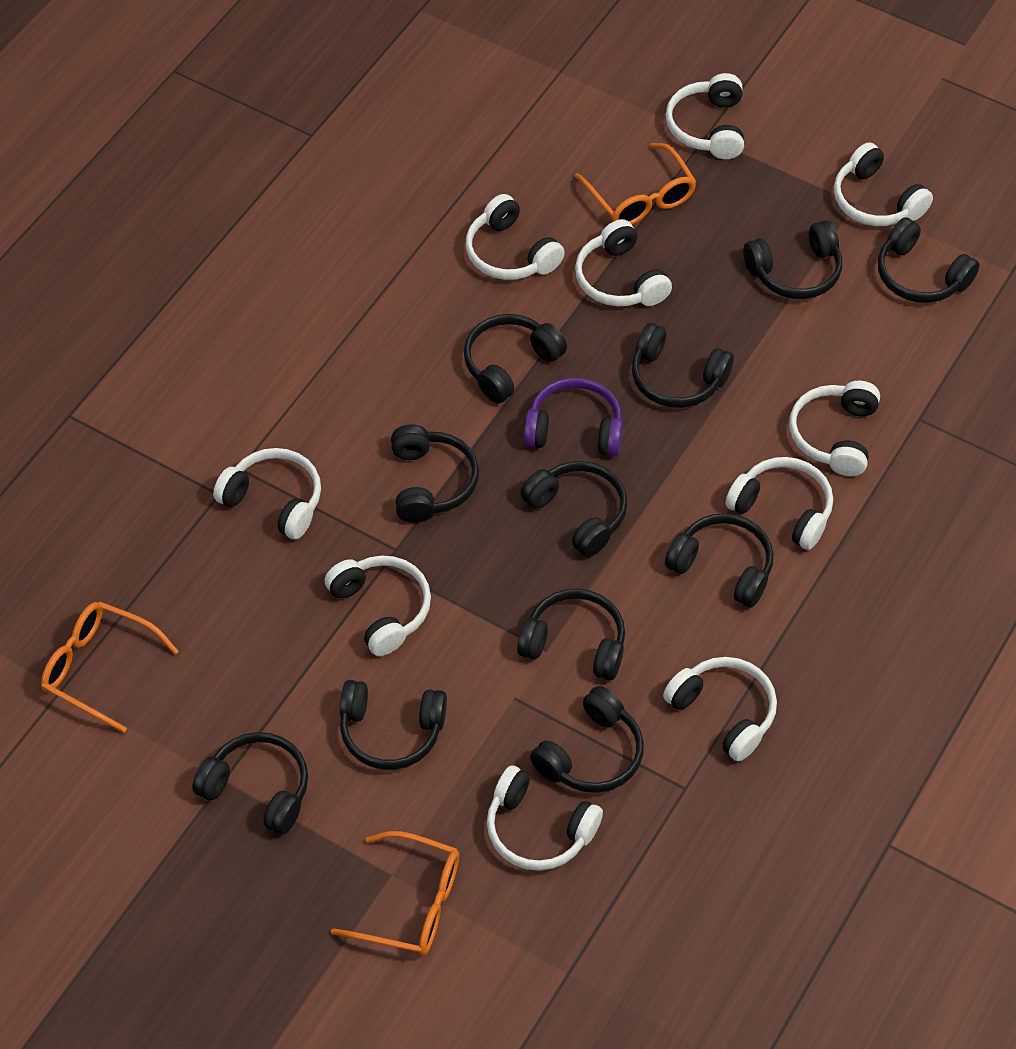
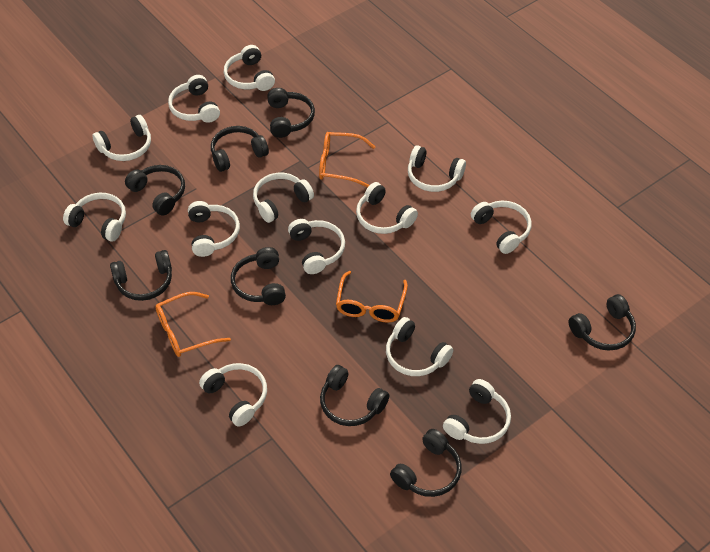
black headphones: 11 -> 8
purple headphones: 1 -> 0
white headphones: 10 -> 13

